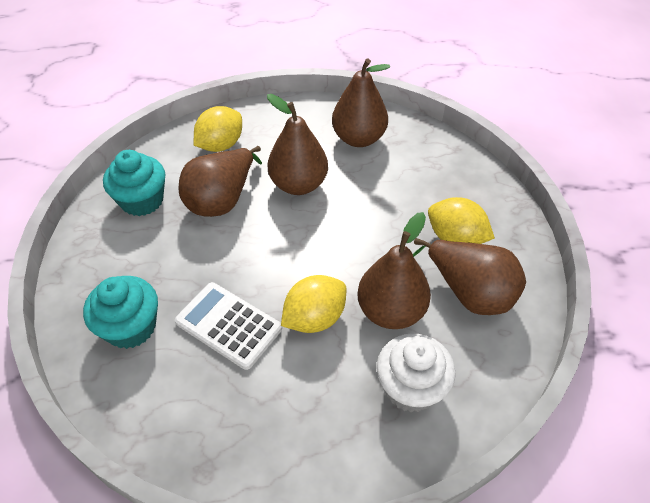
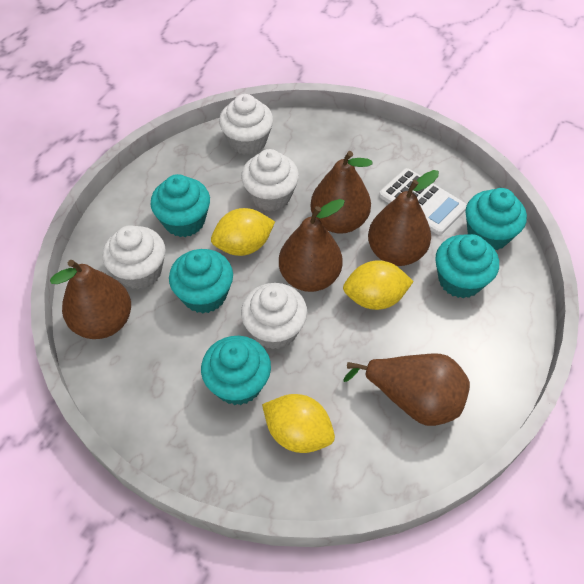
turquoise cupcake: 2 -> 5
white cupcake: 1 -> 4

